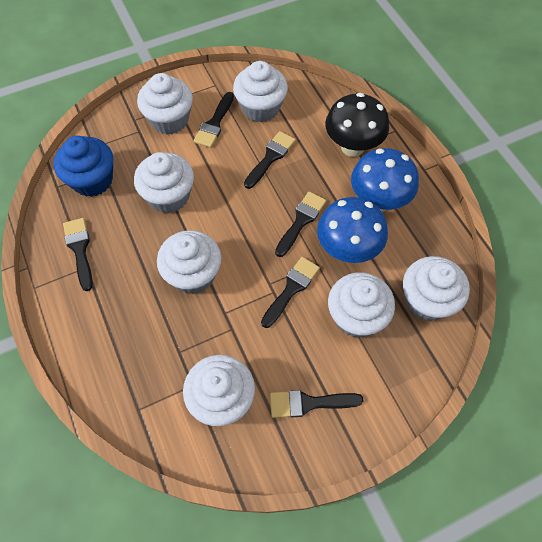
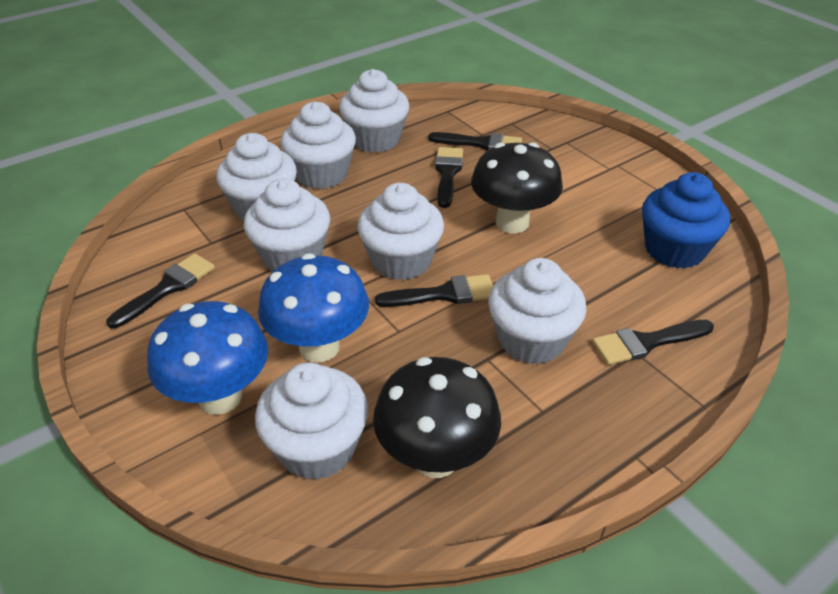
black brush: 6 -> 5
black mushroom: 1 -> 2

